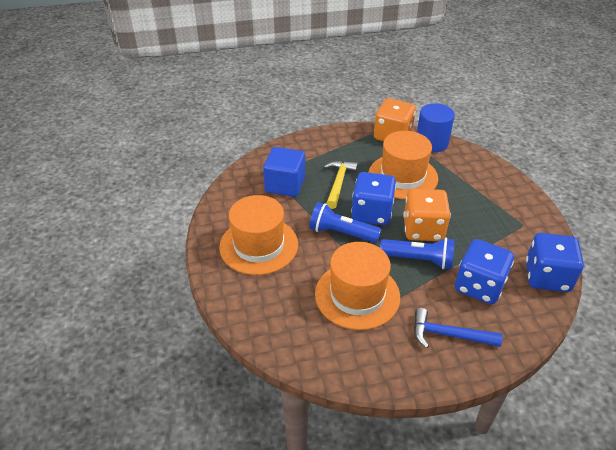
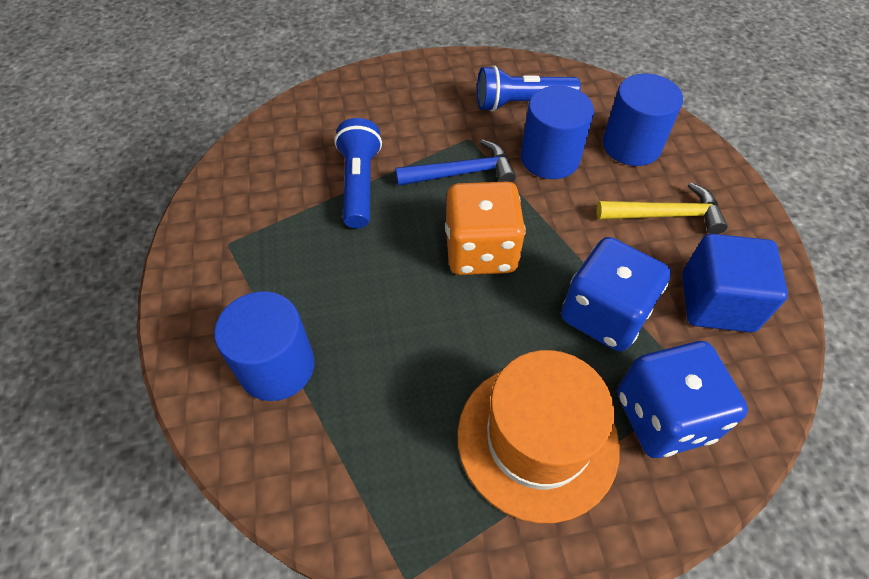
blue cylinder: 1 -> 3
blue dice: 3 -> 2
orange dice: 2 -> 1
orange hat: 3 -> 1

